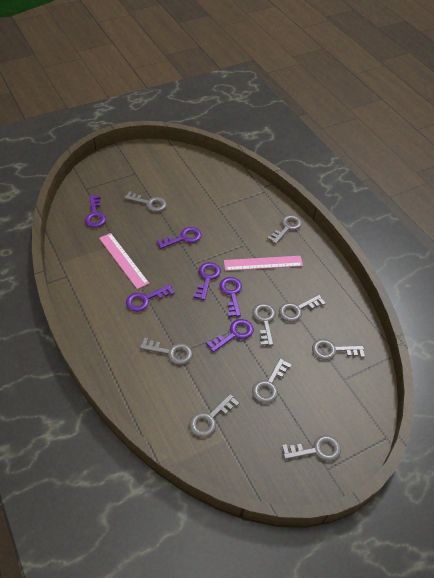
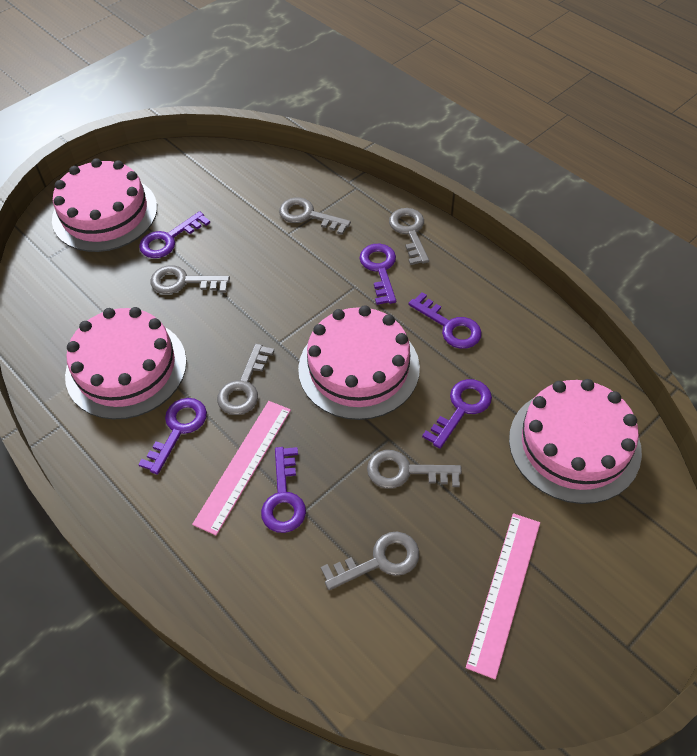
grey key: 9 -> 6
pink cake: 0 -> 4

